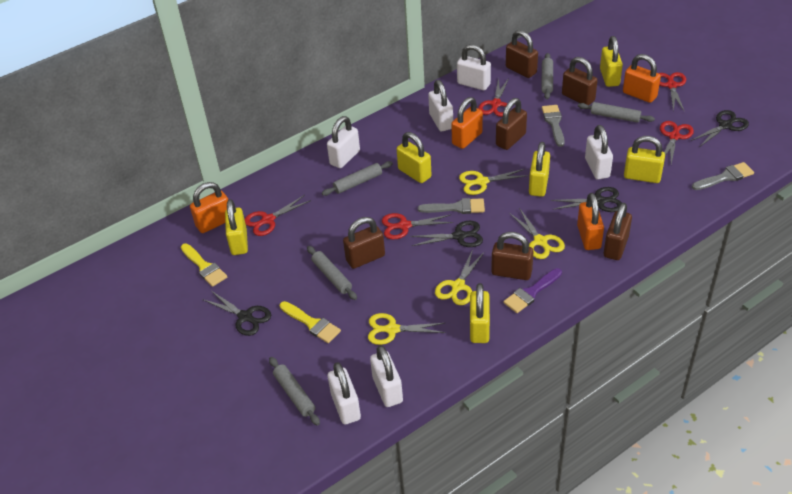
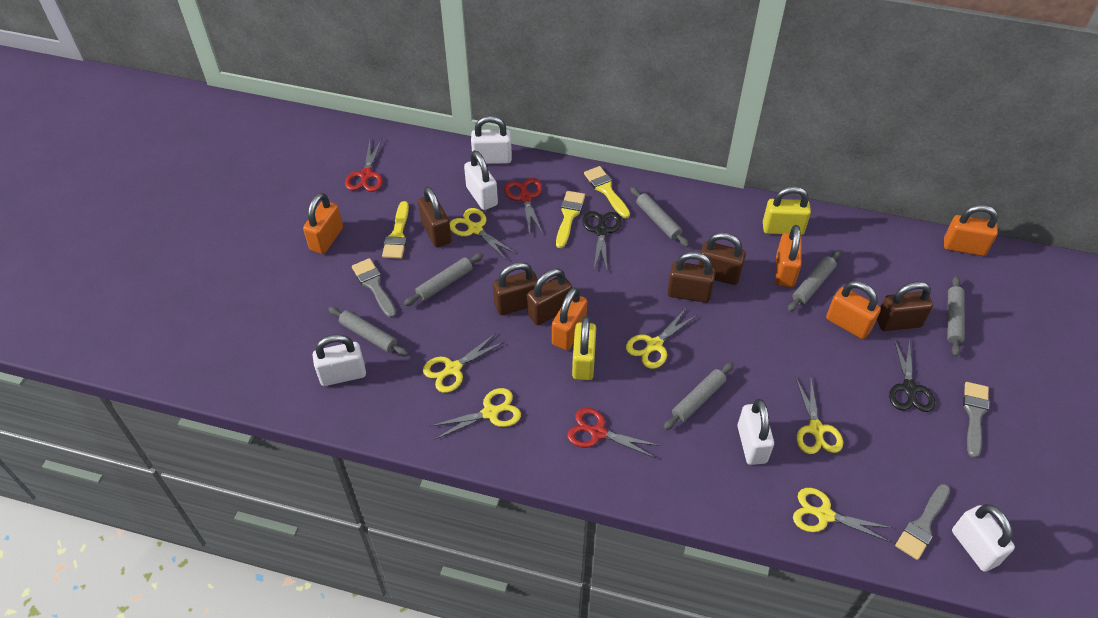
black scissors: 4 -> 2
grey rolling pin: 5 -> 6
orange padlock: 4 -> 5
purple brush: 1 -> 0
red scissors: 5 -> 3
white padlock: 6 -> 5
yellow brush: 2 -> 3
yellow padlock: 6 -> 2
yellow scissors: 4 -> 6

